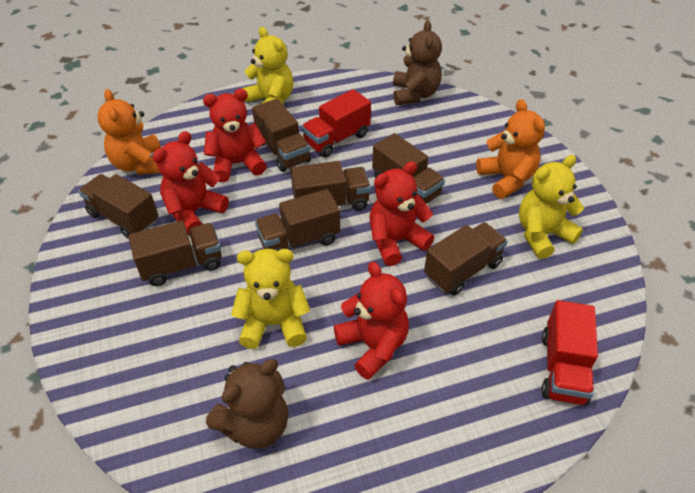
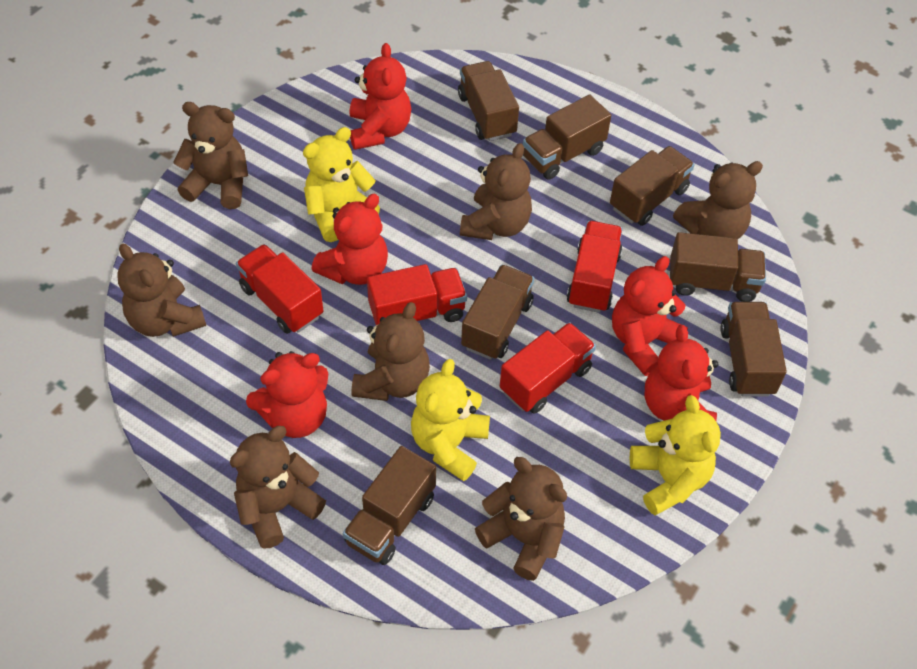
brown teddy bear: 2 -> 7
orange teddy bear: 2 -> 0
red teddy bear: 4 -> 5
red truck: 2 -> 4

